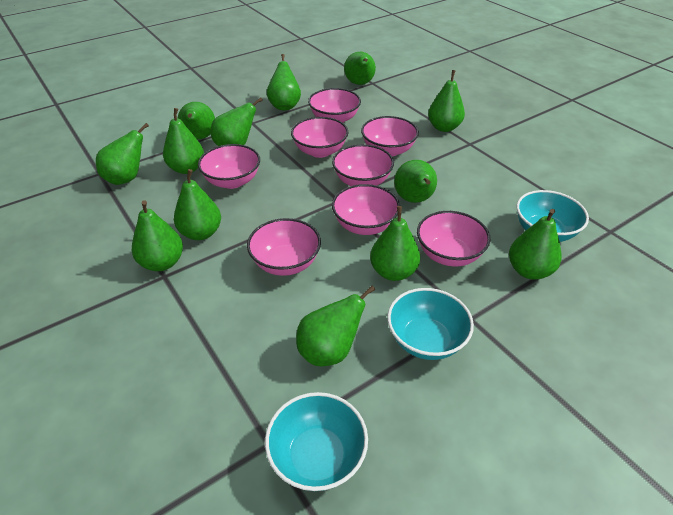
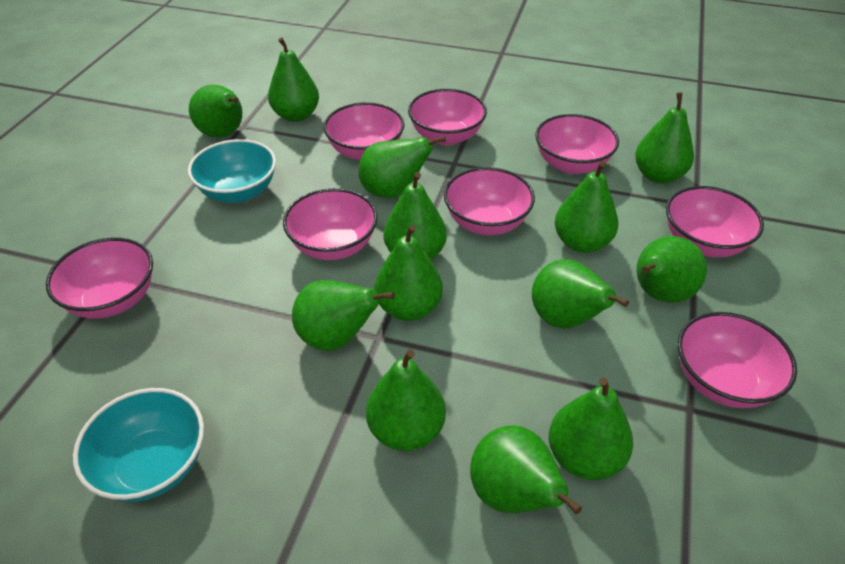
turquoise bowl: 3 -> 2

